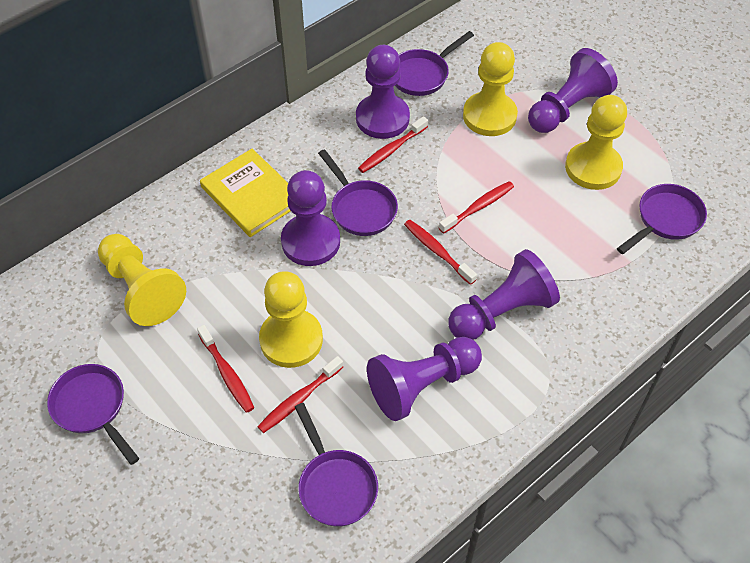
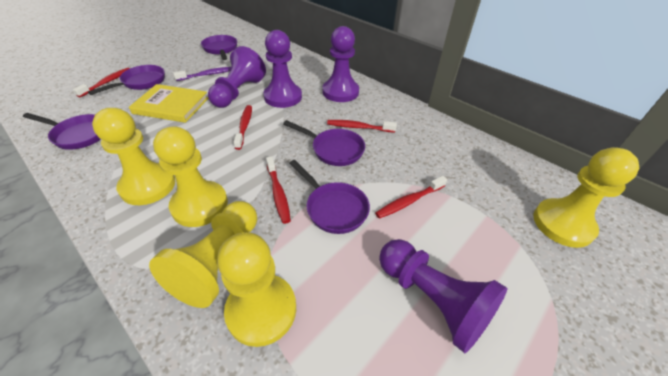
purple pawn: 5 -> 4
purple toothbrush: 0 -> 1
yellow pawn: 4 -> 5

